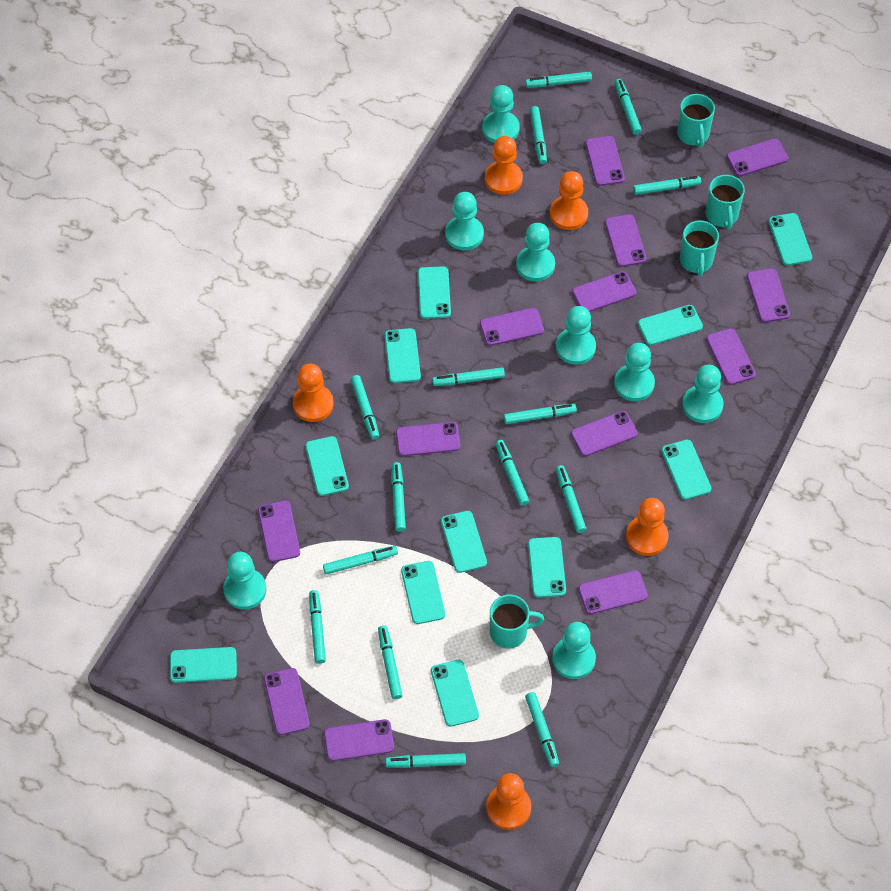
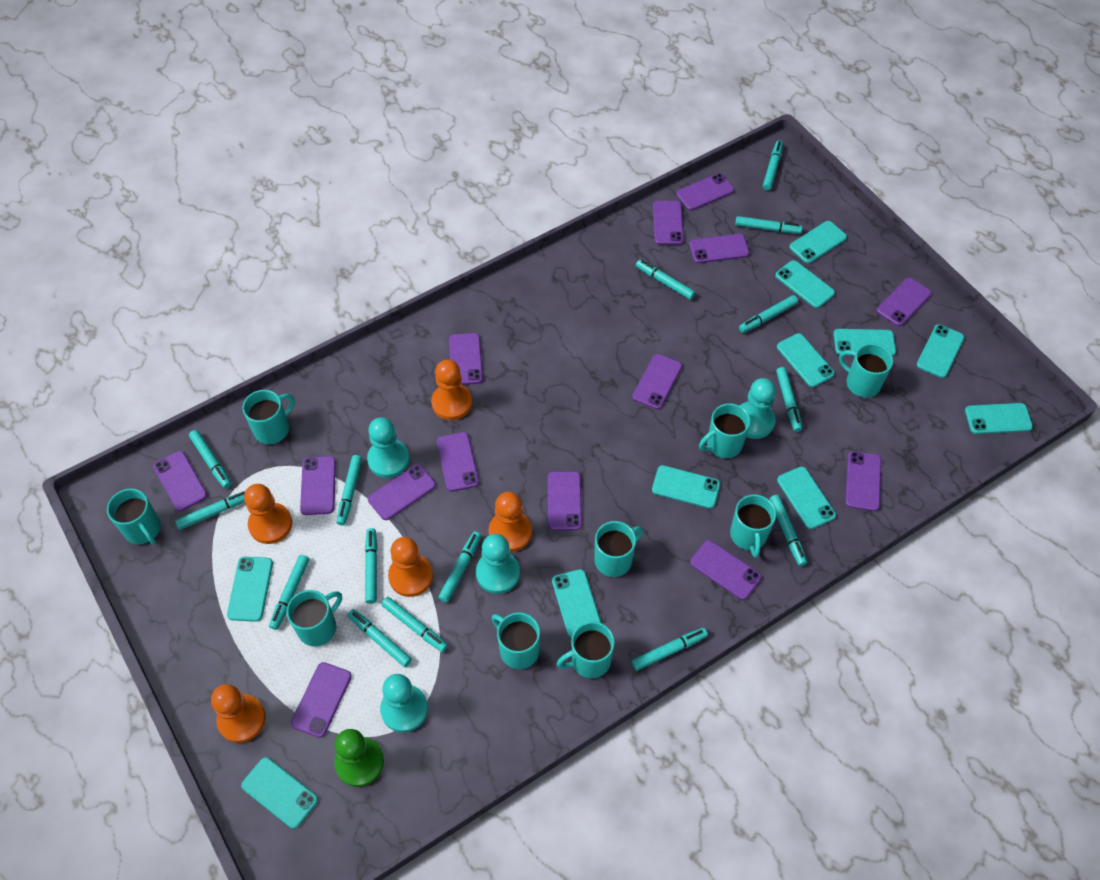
green pawn: 0 -> 1
purple phone: 13 -> 14
turquoise mug: 4 -> 9
turquoise pawn: 8 -> 4

